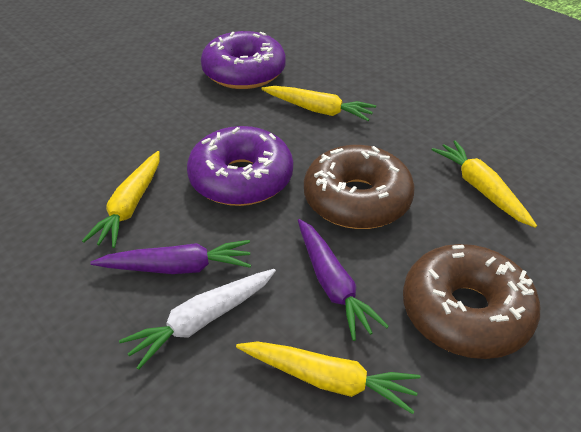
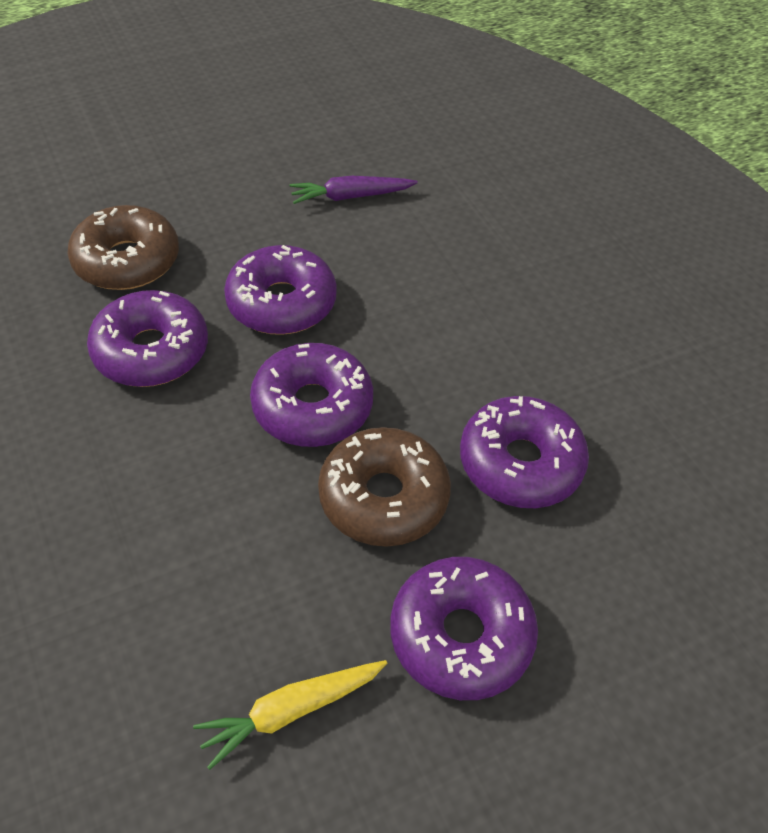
purple carrot: 2 -> 1
purple donut: 2 -> 5
white carrot: 1 -> 0
yellow carrot: 4 -> 1

